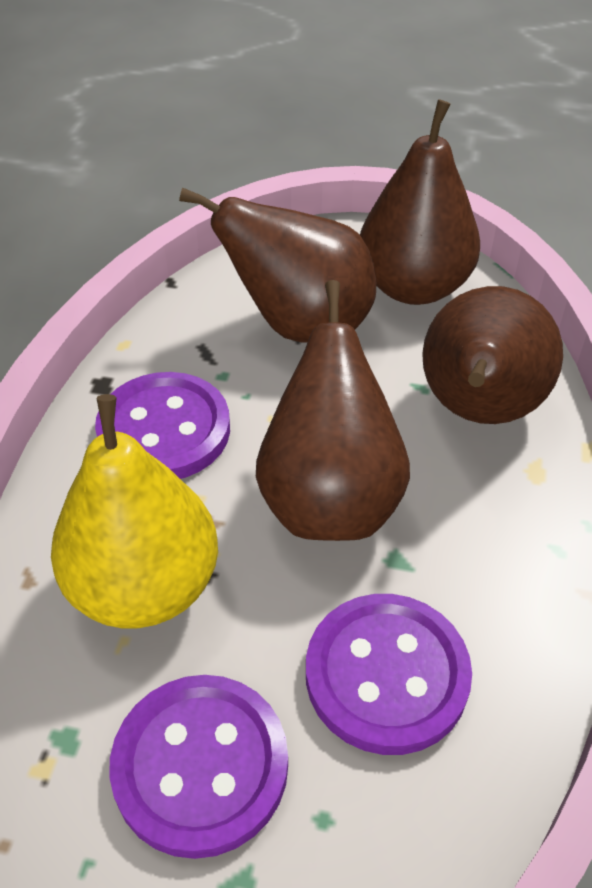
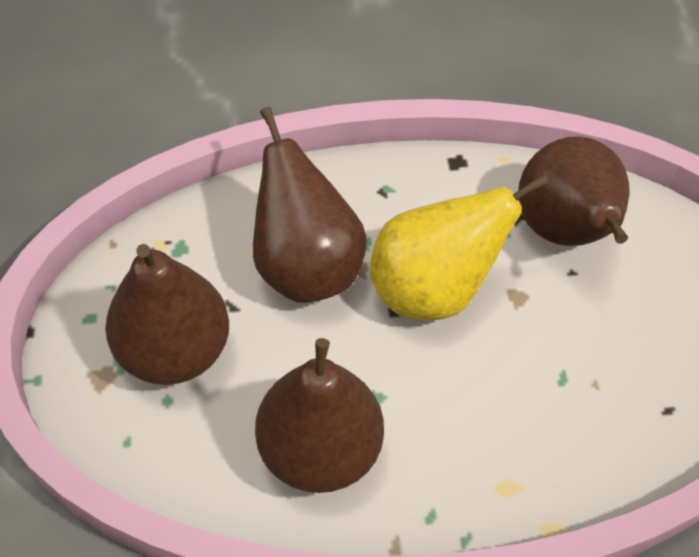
purple button: 3 -> 0

